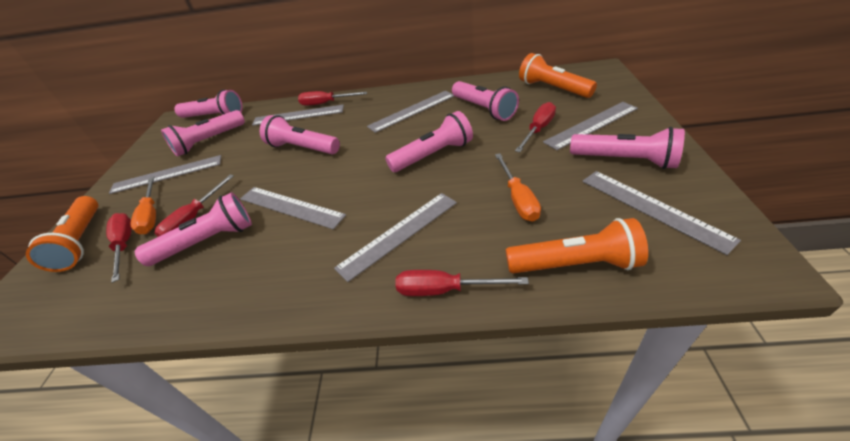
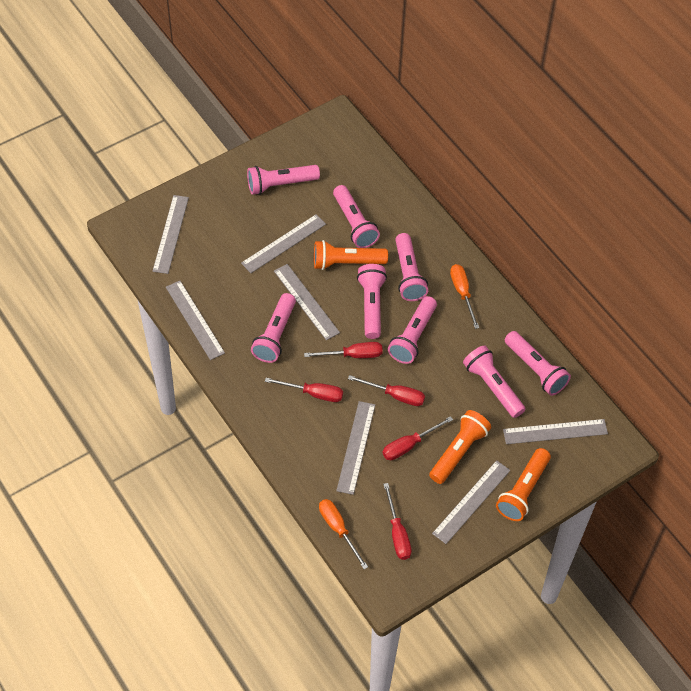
pink flashlight: 7 -> 8

